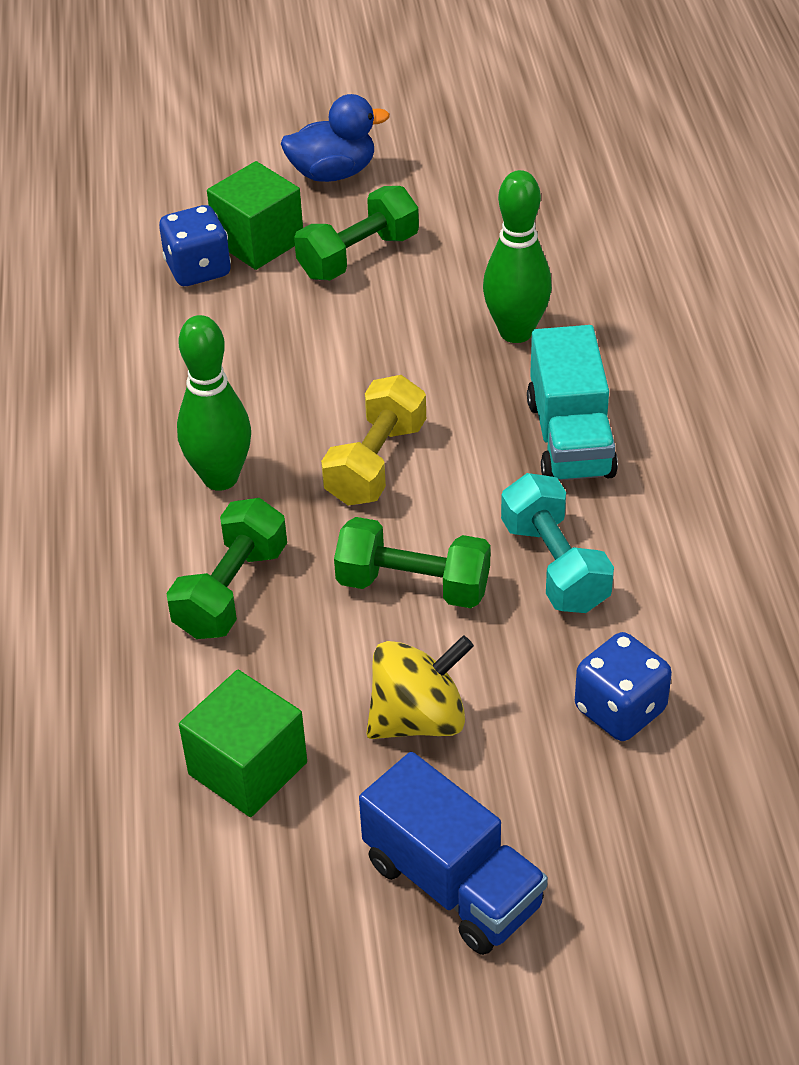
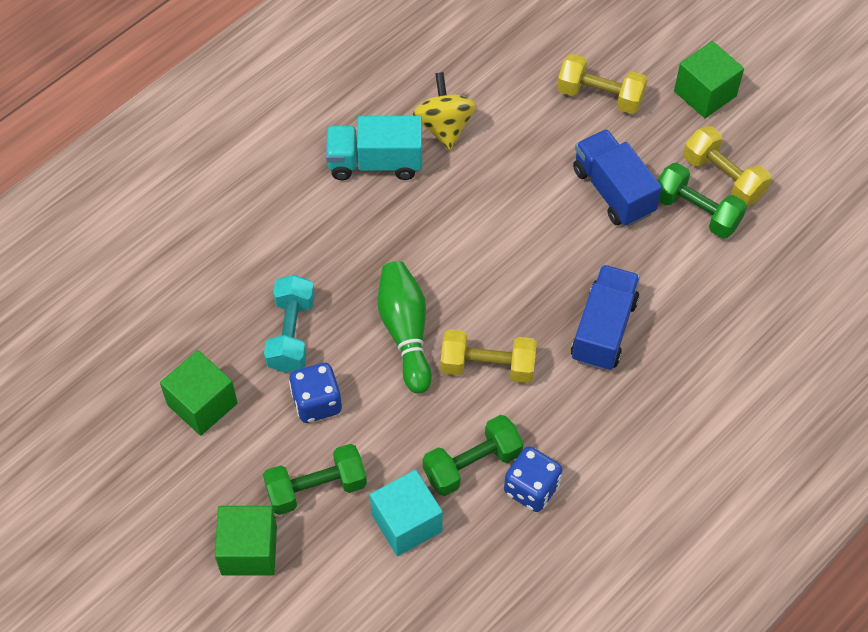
blue duck: 1 -> 0
blue truck: 1 -> 2
green bowling pin: 2 -> 1
green cube: 2 -> 3
turquoise cube: 0 -> 1
yellow dumbbell: 1 -> 3

